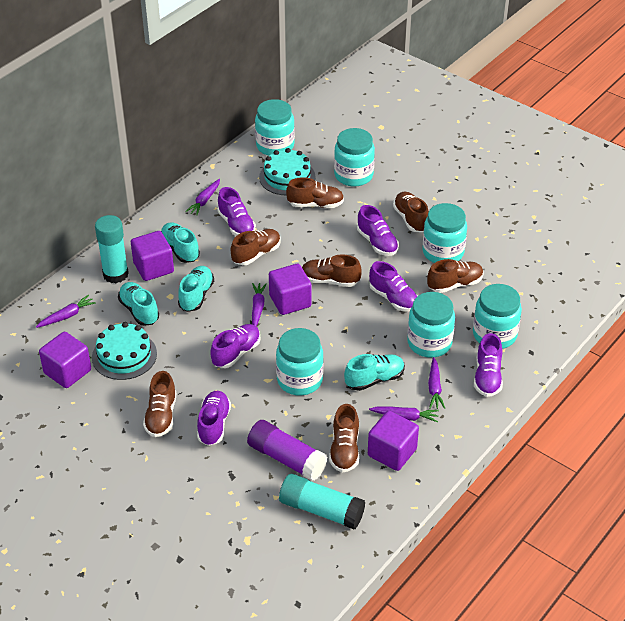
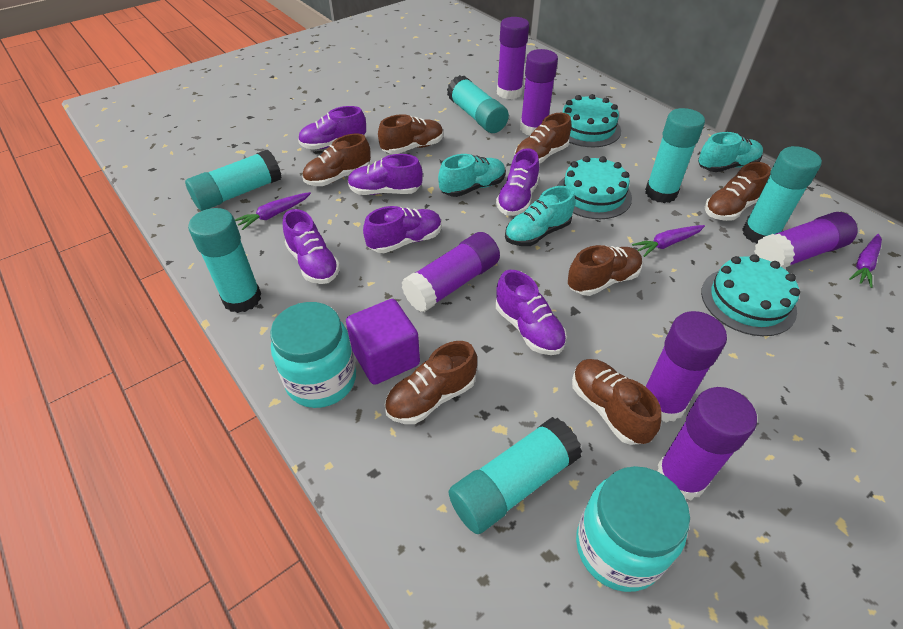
purple carrot: 5 -> 3
purple cube: 4 -> 1
purple glue stick: 1 -> 6
turquoise cake: 2 -> 3
turquoise glue stick: 2 -> 6
turquoise jar: 6 -> 2
turquoise shoe: 4 -> 3

